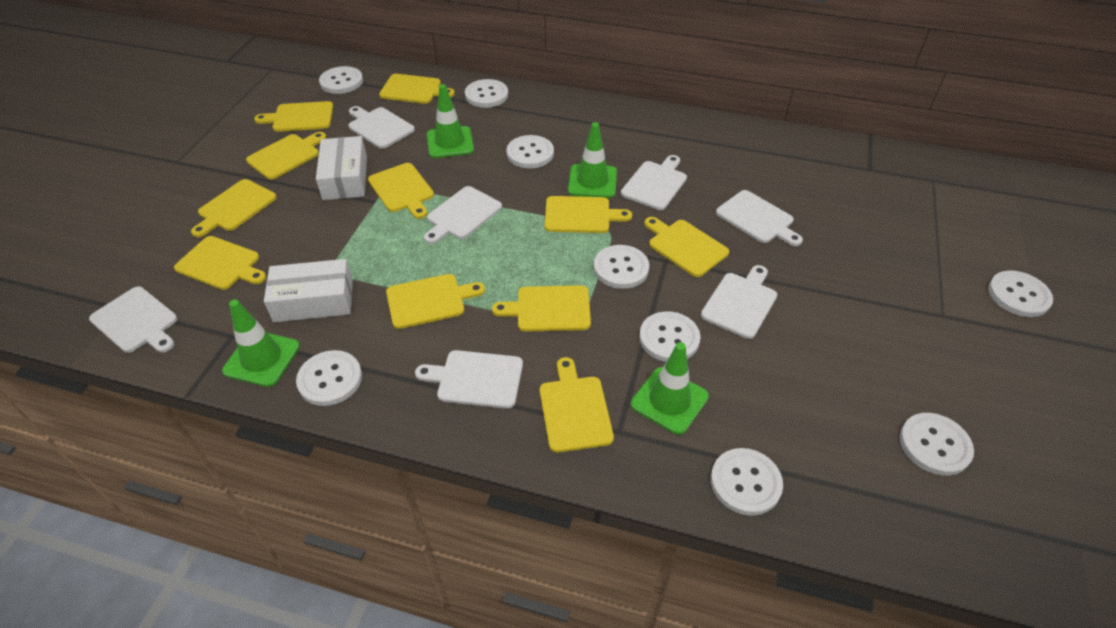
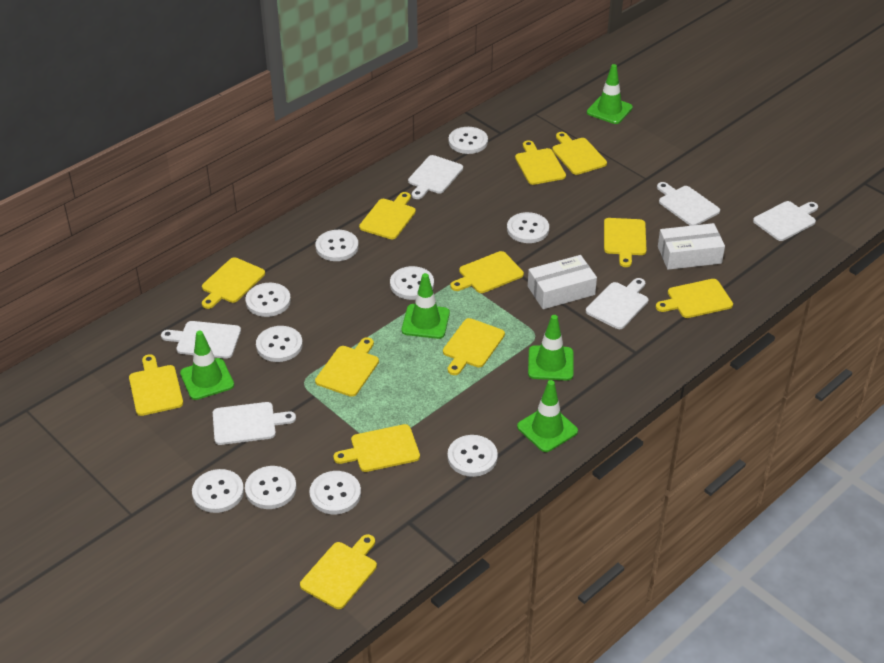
green traffic cone: 4 -> 5
white button: 9 -> 10
white cutting board: 7 -> 6
yellow cutting board: 11 -> 12

